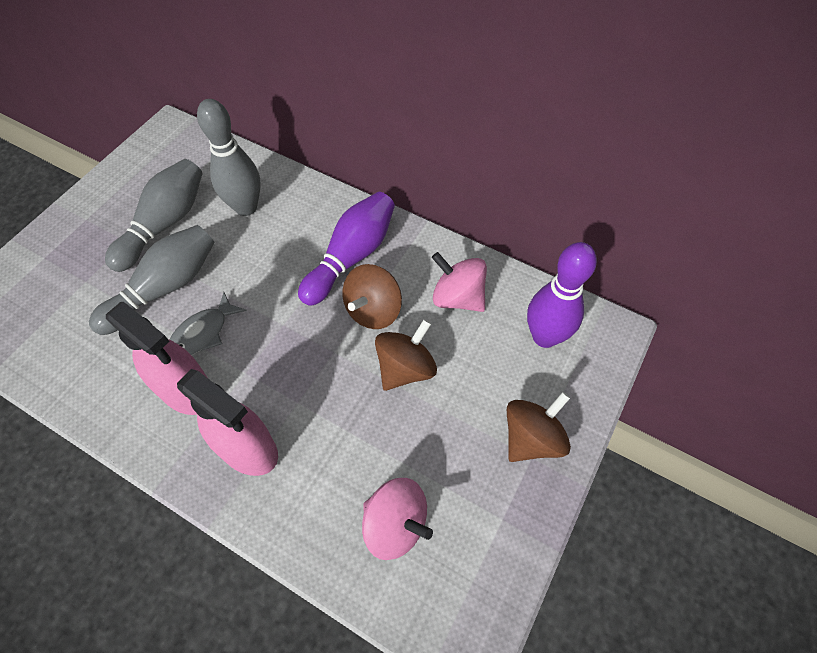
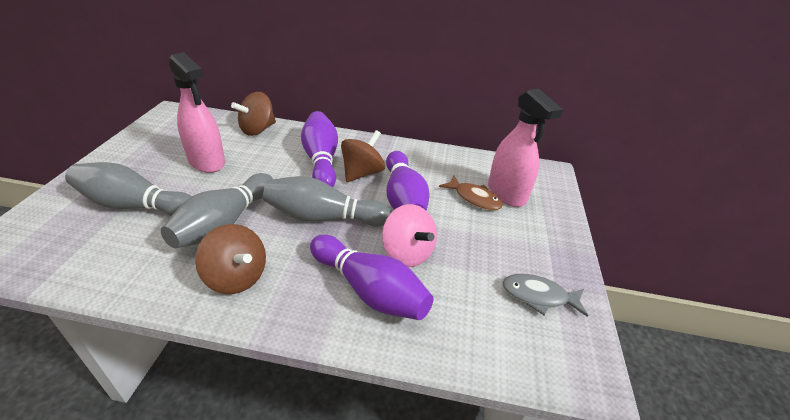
brown fish: 0 -> 1
pink spinning top: 2 -> 1
purple bowling pin: 2 -> 3

